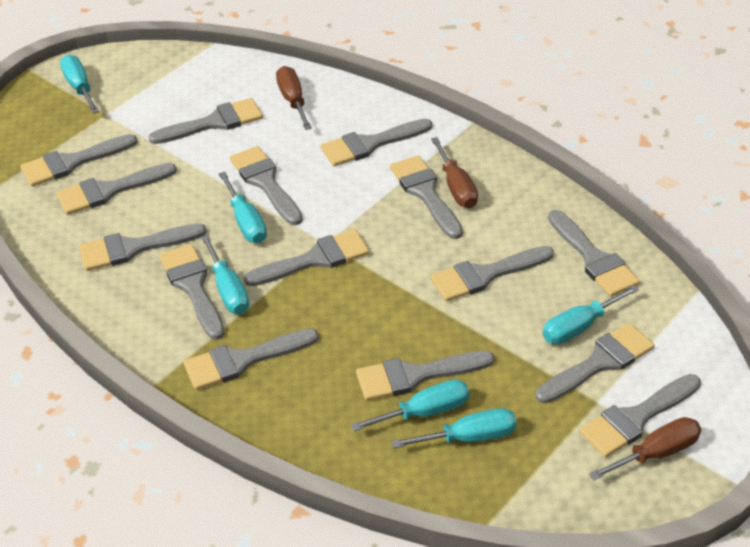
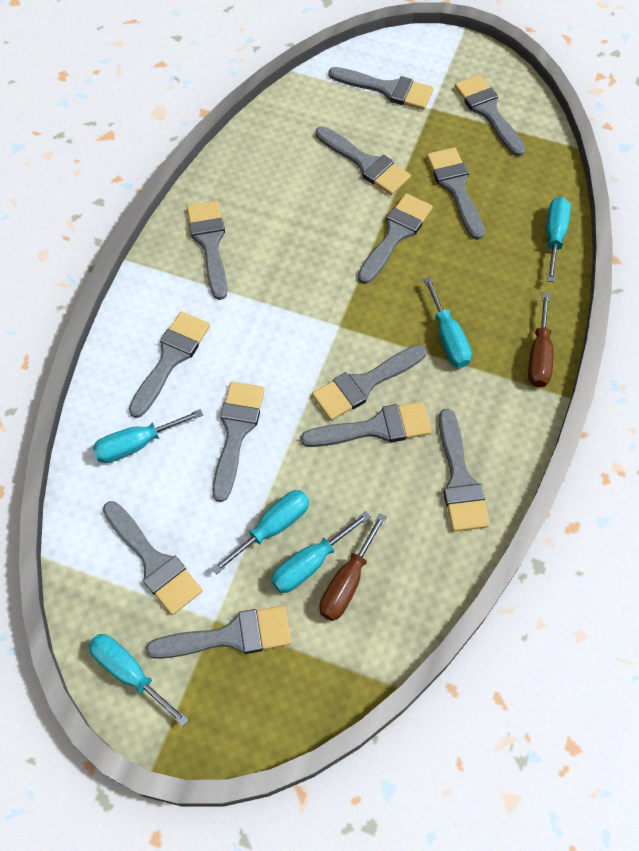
brown screwdriver: 3 -> 2
grey brush: 15 -> 13

